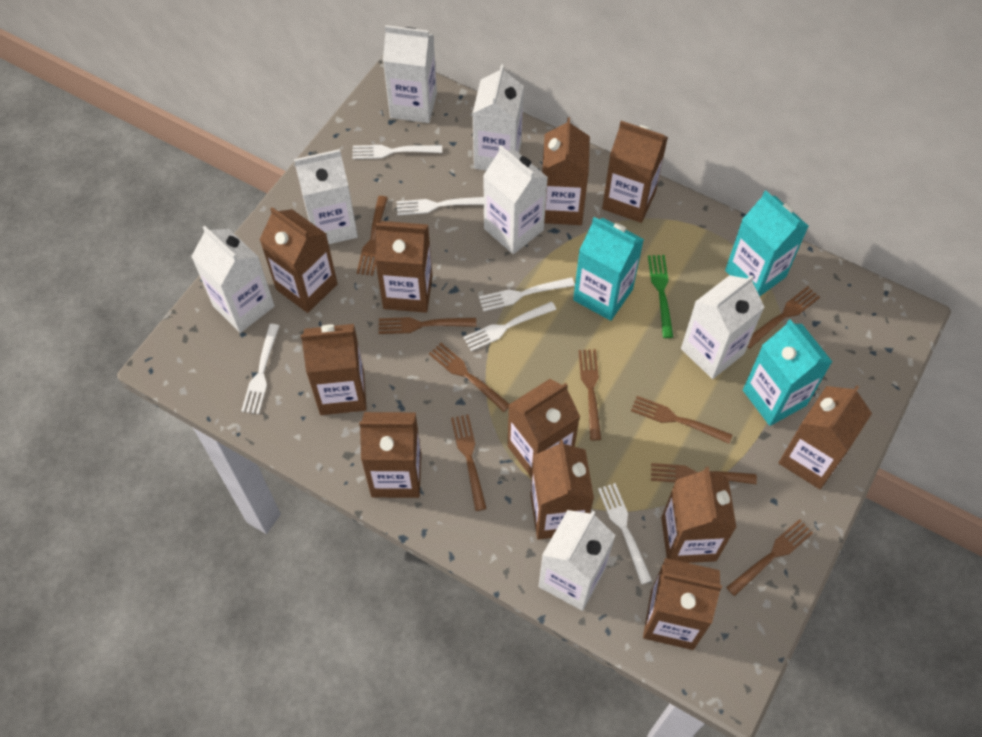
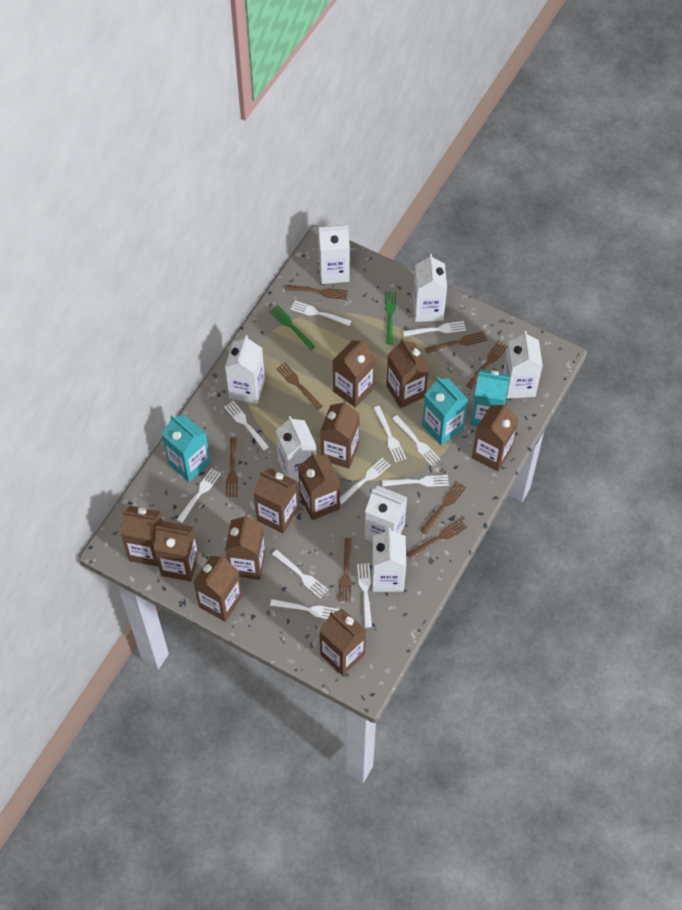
brown fork: 9 -> 8
green fork: 1 -> 2
white fork: 6 -> 11

